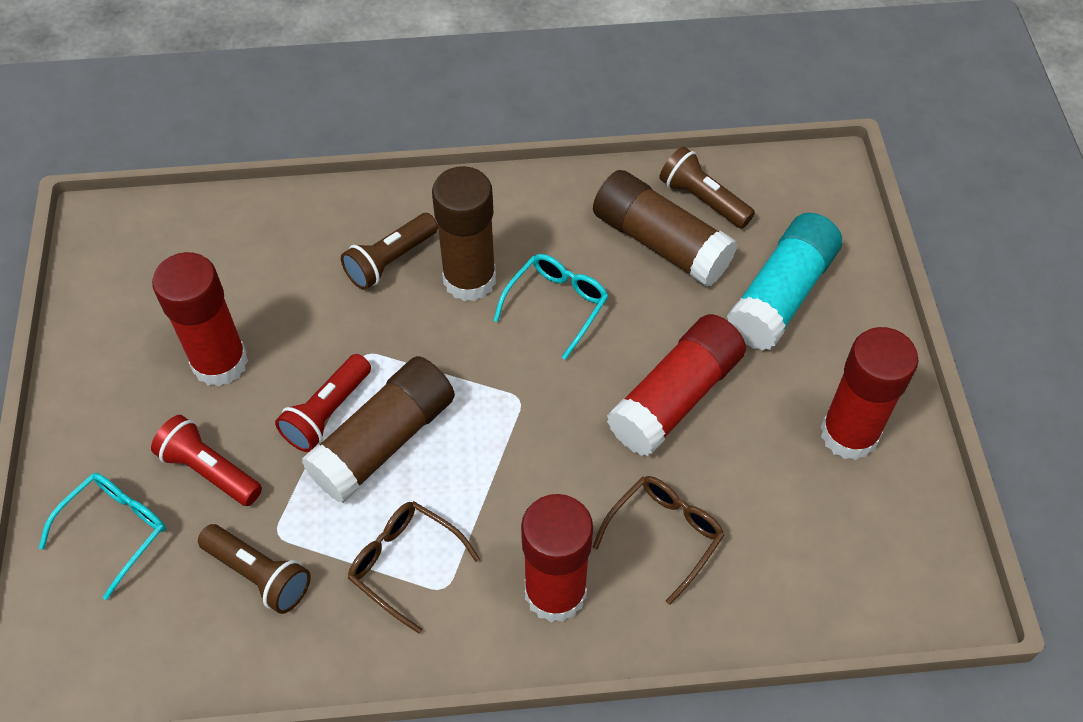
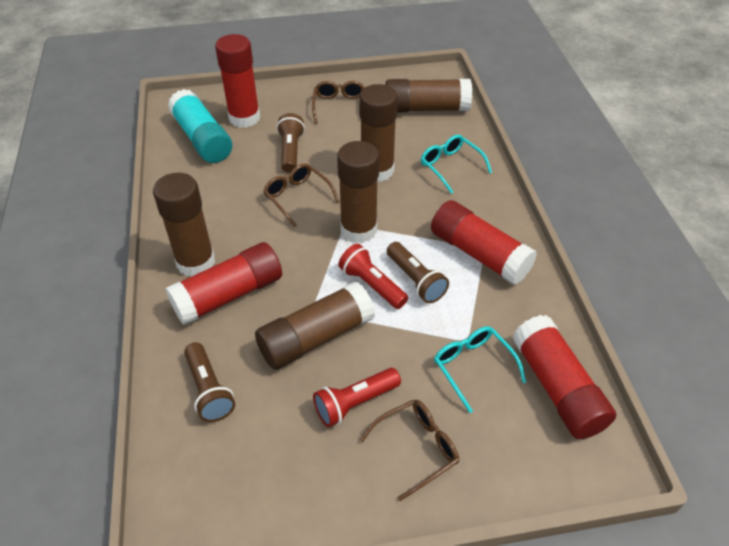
brown glasses: 2 -> 3
brown glue stick: 3 -> 5

